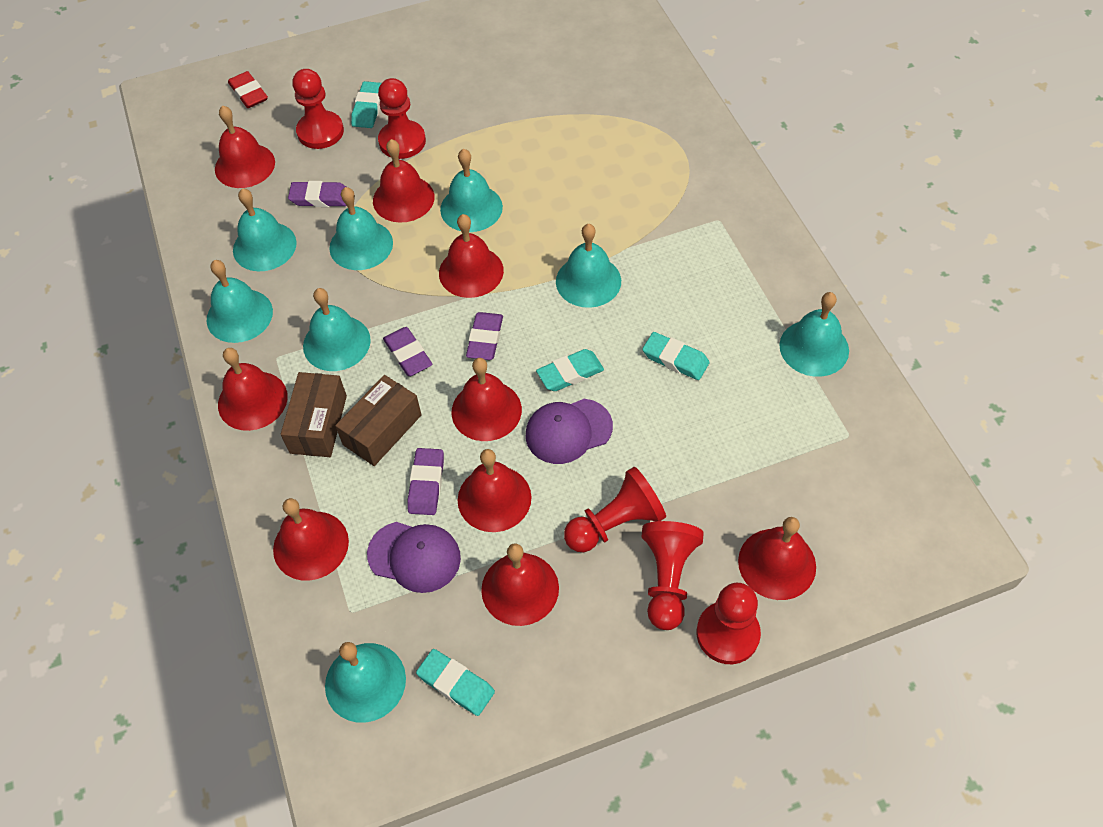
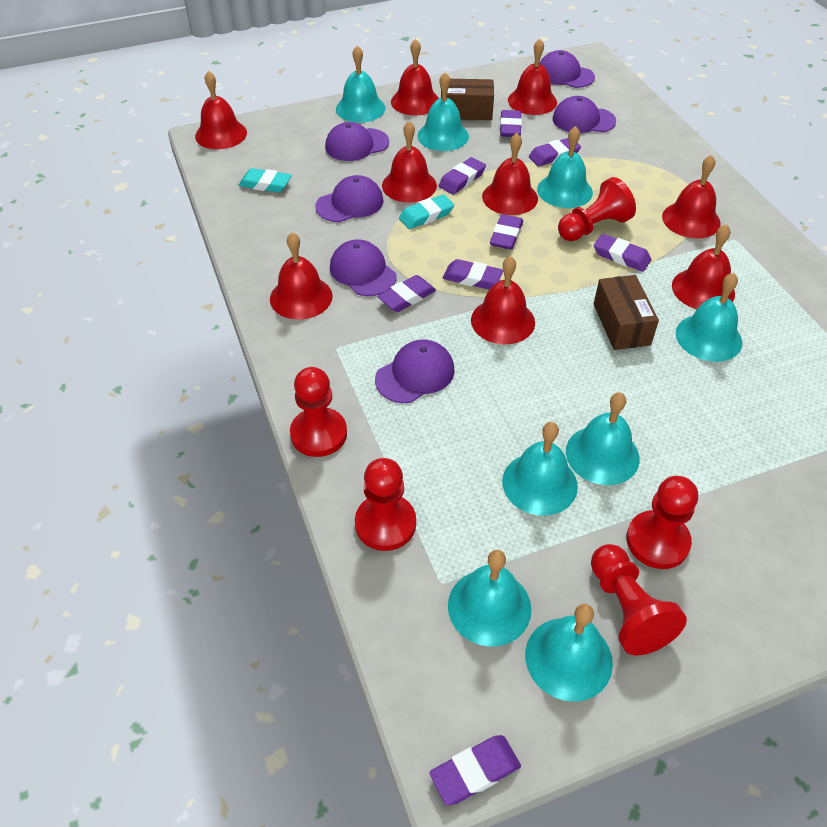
purple cap: 2 -> 6
purple eraser: 4 -> 8
red eraser: 1 -> 0
turquoise eraser: 4 -> 2

